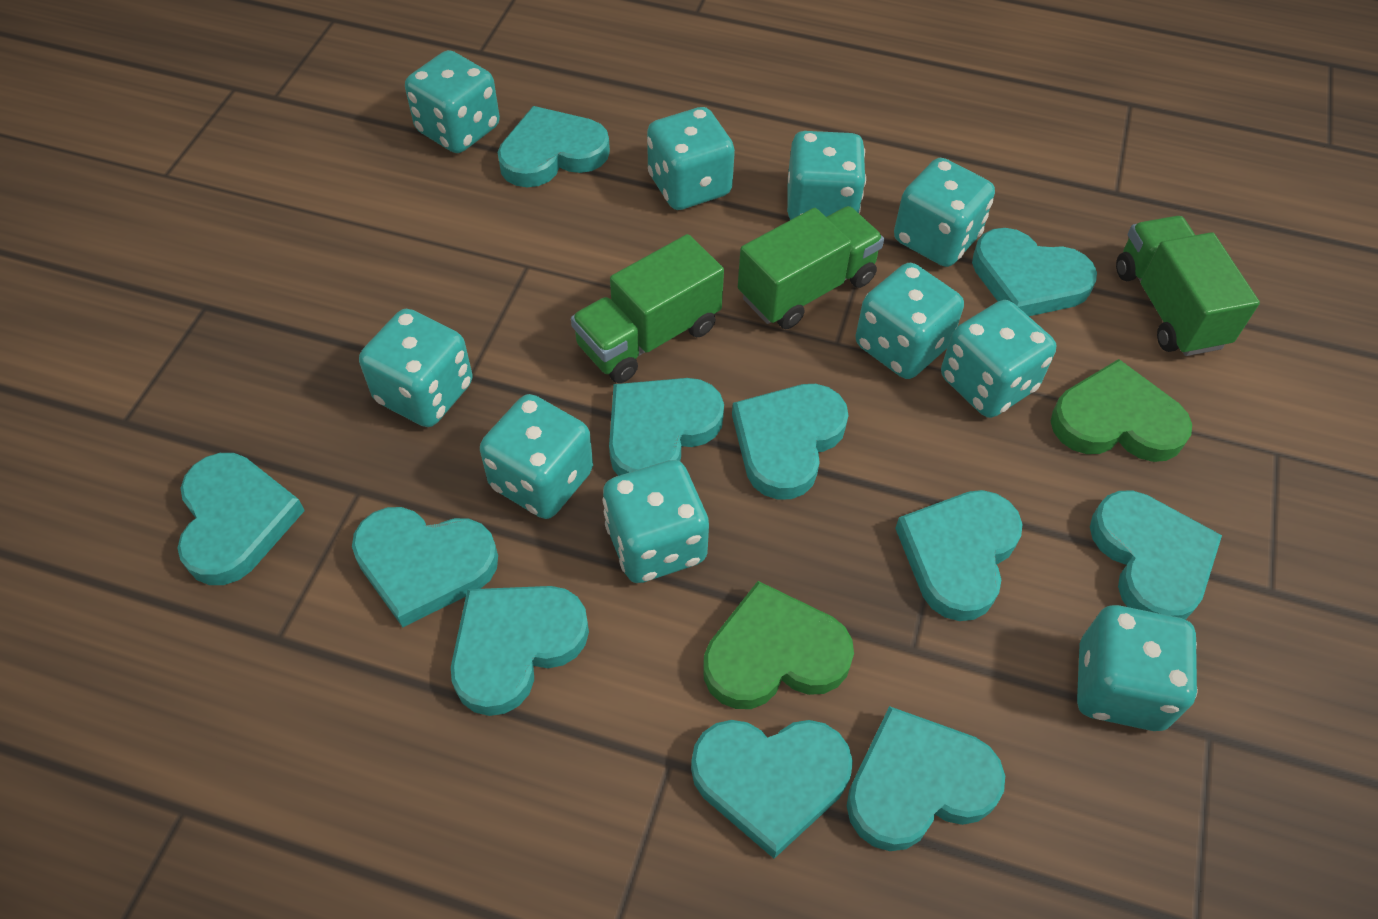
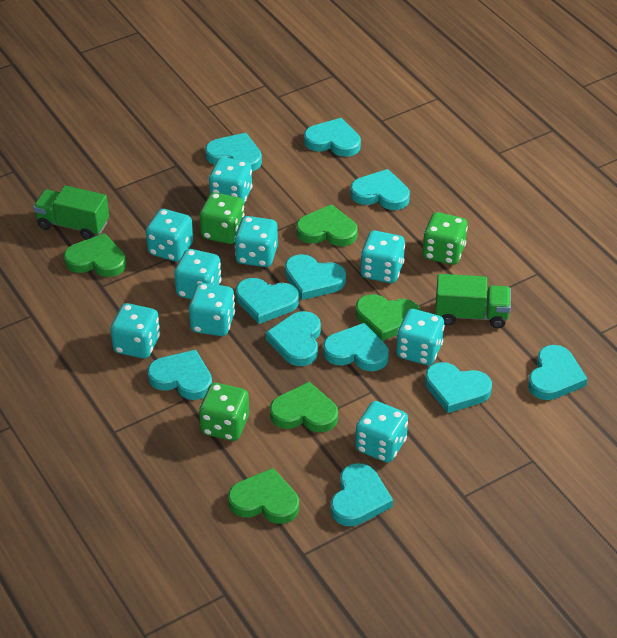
green dice: 0 -> 3
green heart: 2 -> 5
green truck: 3 -> 2
turquoise dice: 10 -> 9

